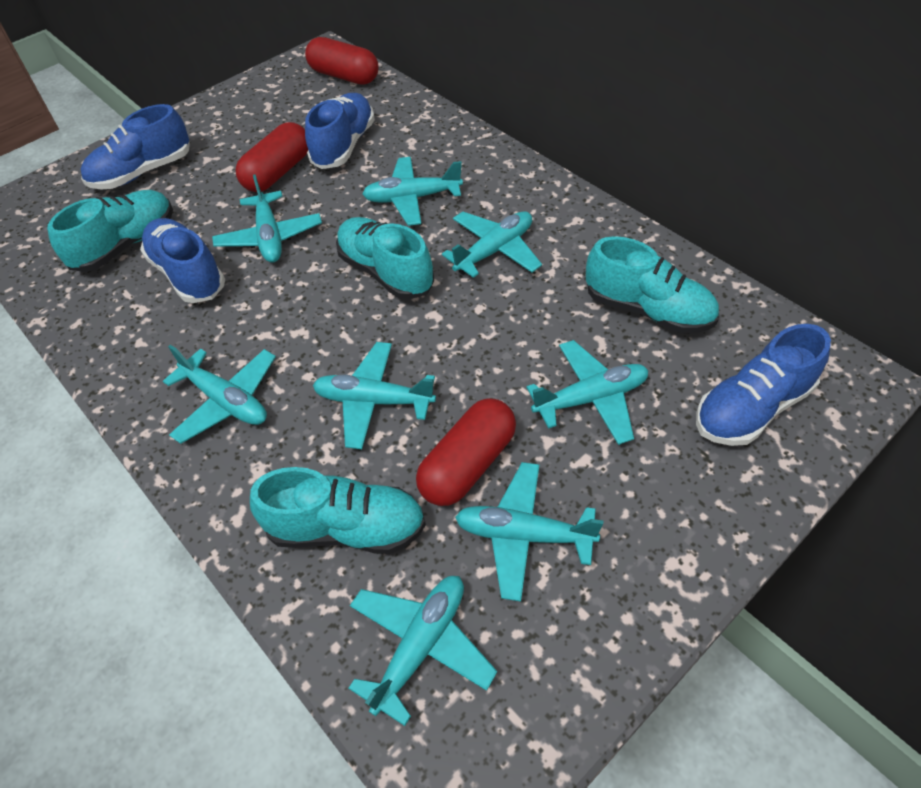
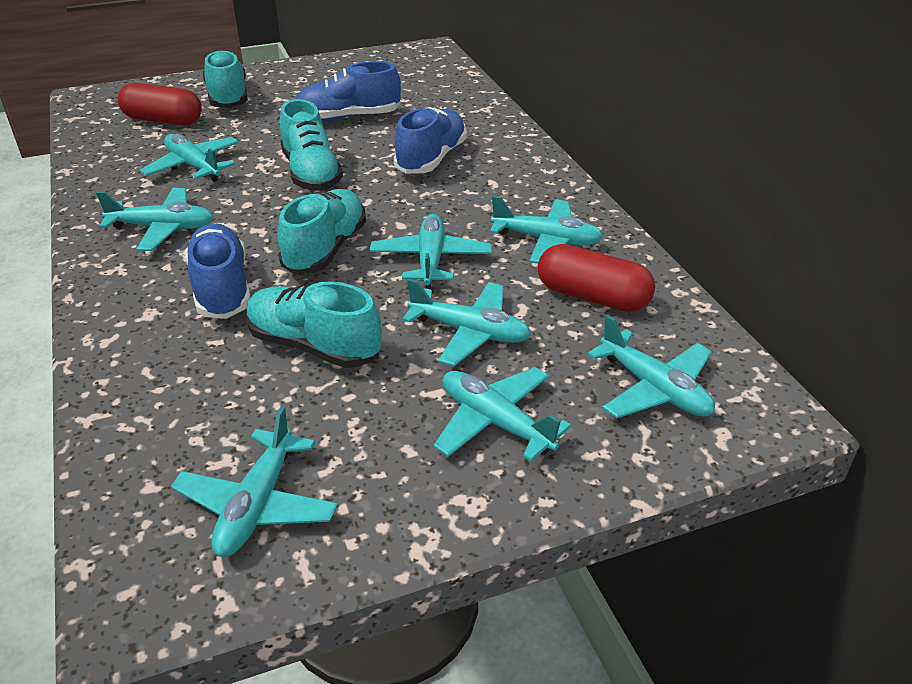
blue shoe: 4 -> 3
red capsule: 3 -> 2

